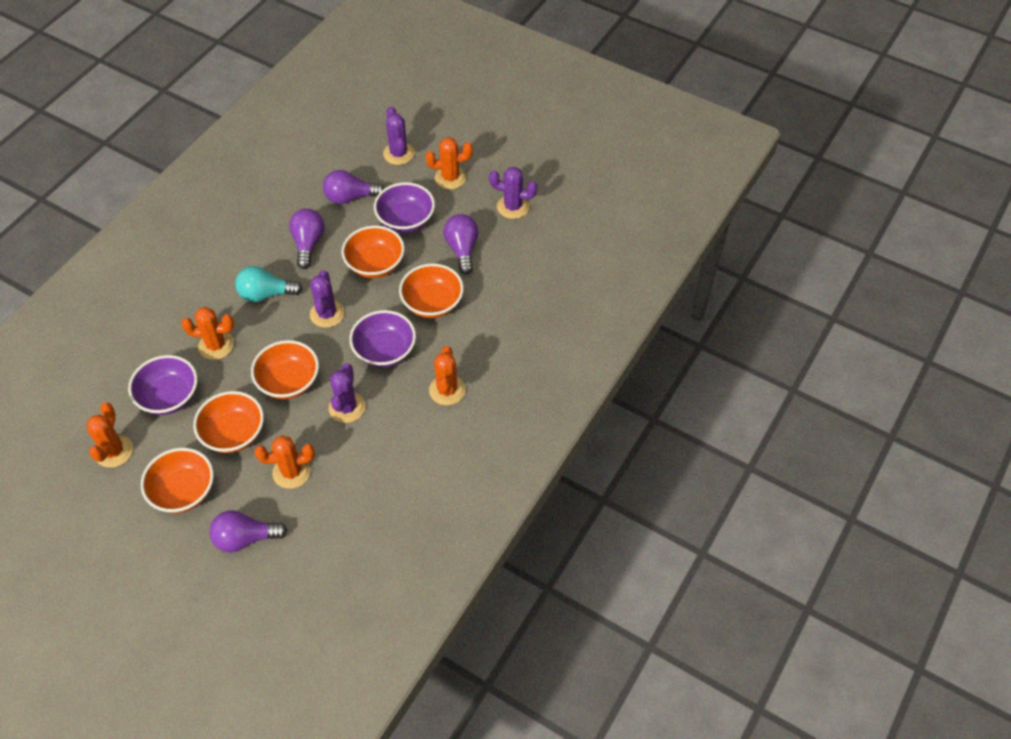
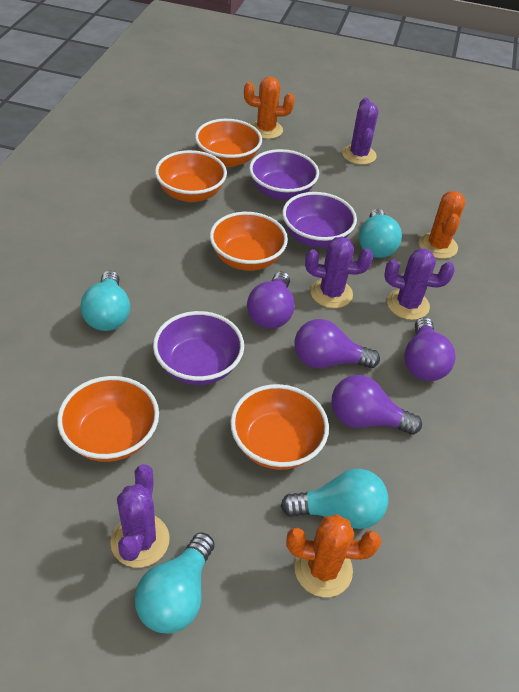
orange cactus: 5 -> 3
turquoise light bulb: 1 -> 4

